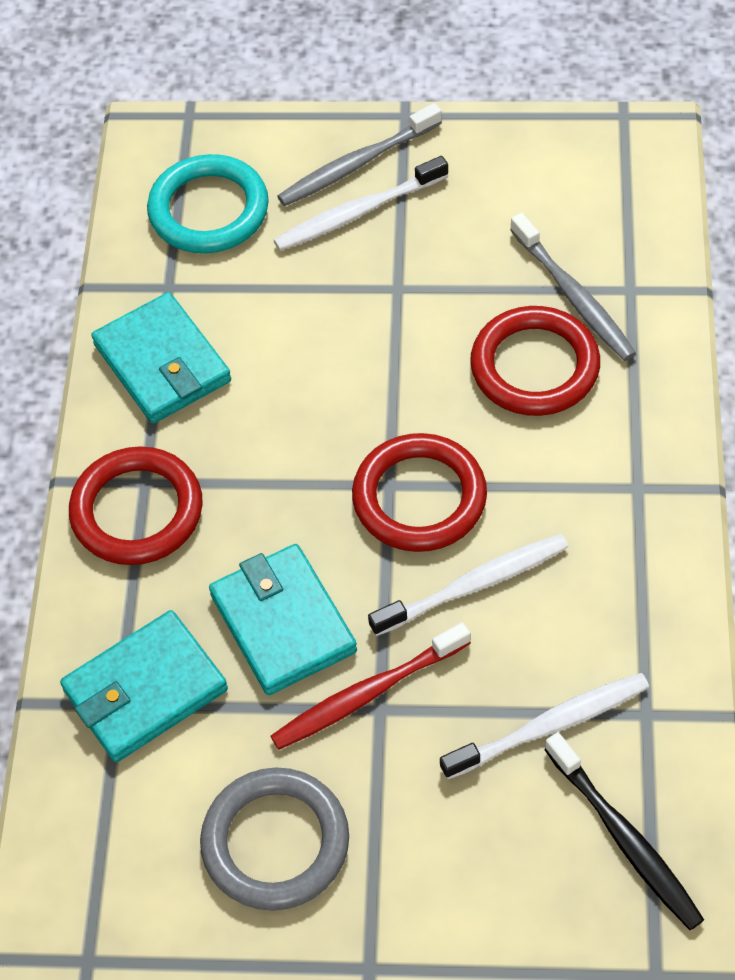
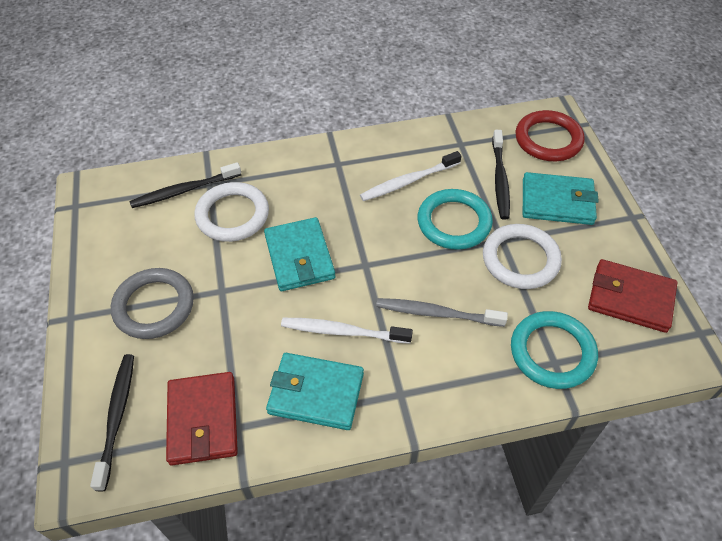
black toothbrush: 1 -> 3
grey toothbrush: 2 -> 1
red ring: 3 -> 1
red toothbrush: 1 -> 0
red wallet: 0 -> 2
turquoise ring: 1 -> 2
white ring: 0 -> 2
white toothbrush: 3 -> 2

